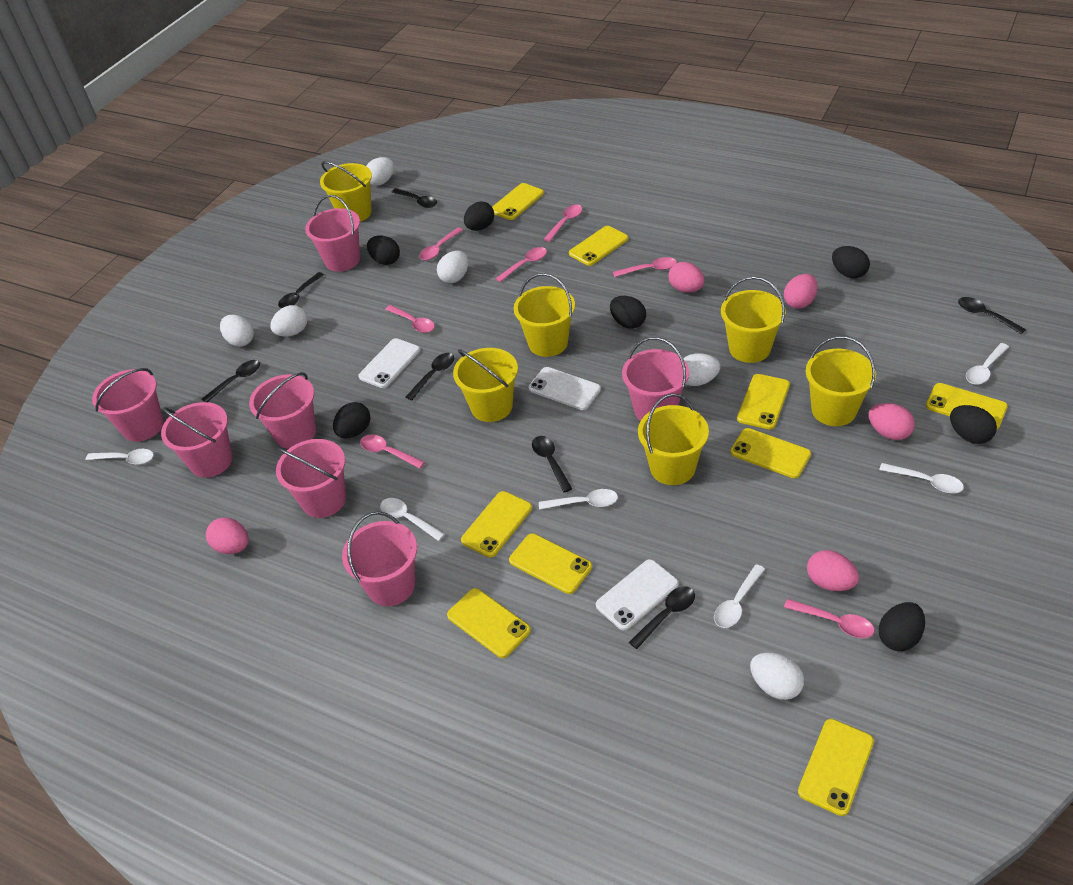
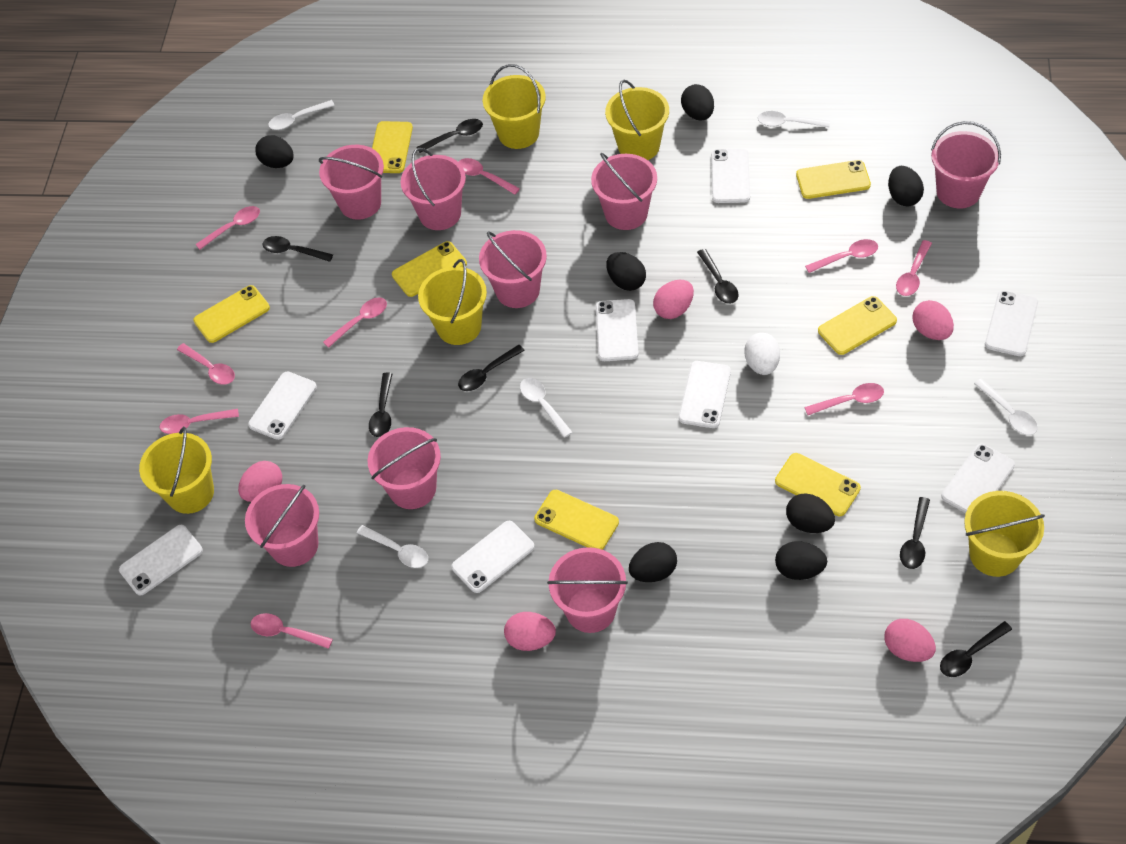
pink bucket: 7 -> 8
pink spoon: 7 -> 9
white egg: 6 -> 1
white phone: 3 -> 8
white spoon: 6 -> 5
yellow bucket: 6 -> 5
yellow phone: 9 -> 7

